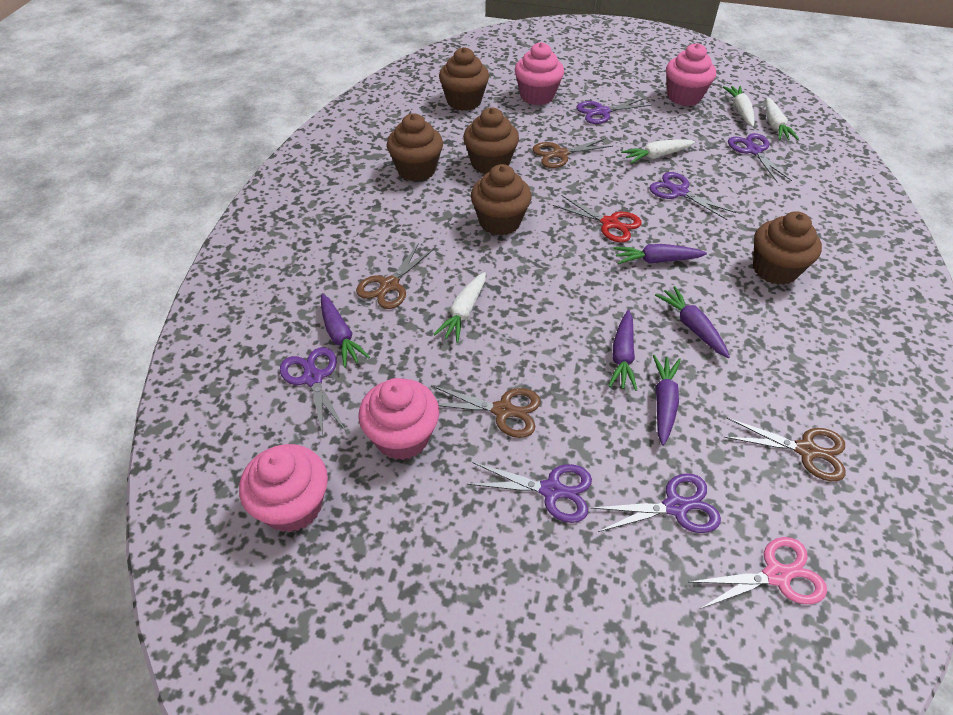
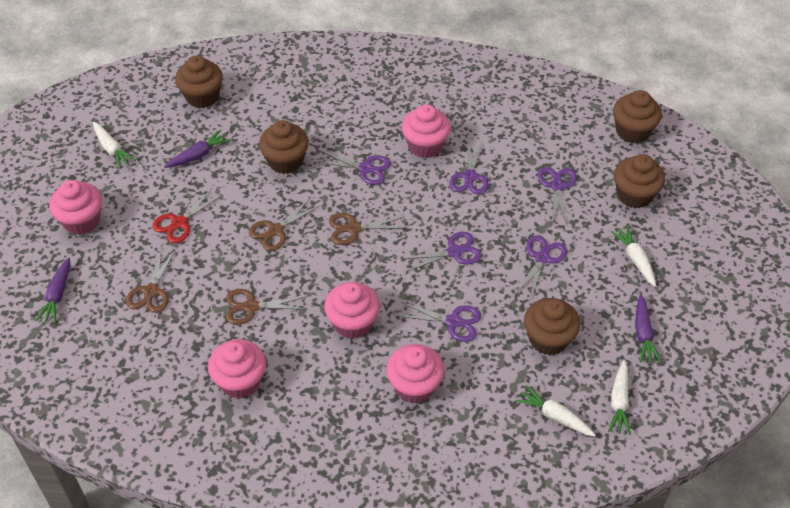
pink cupcake: 4 -> 5
pink scissors: 1 -> 0
purple carrot: 5 -> 3

